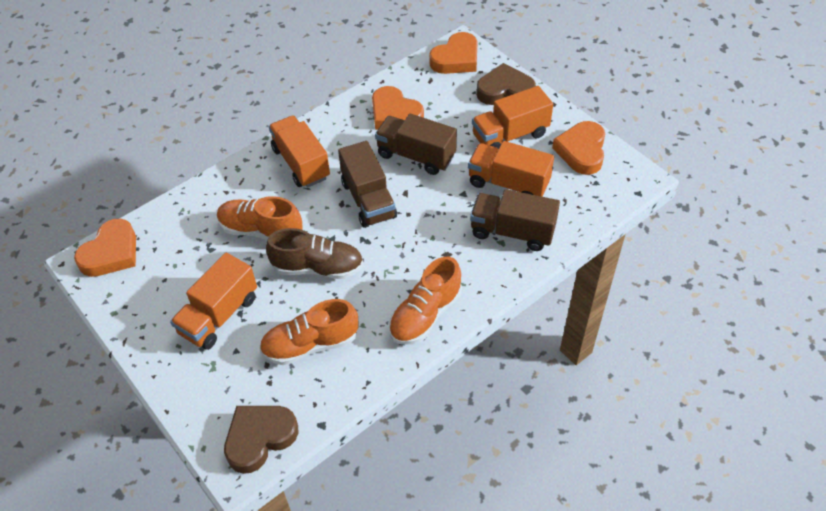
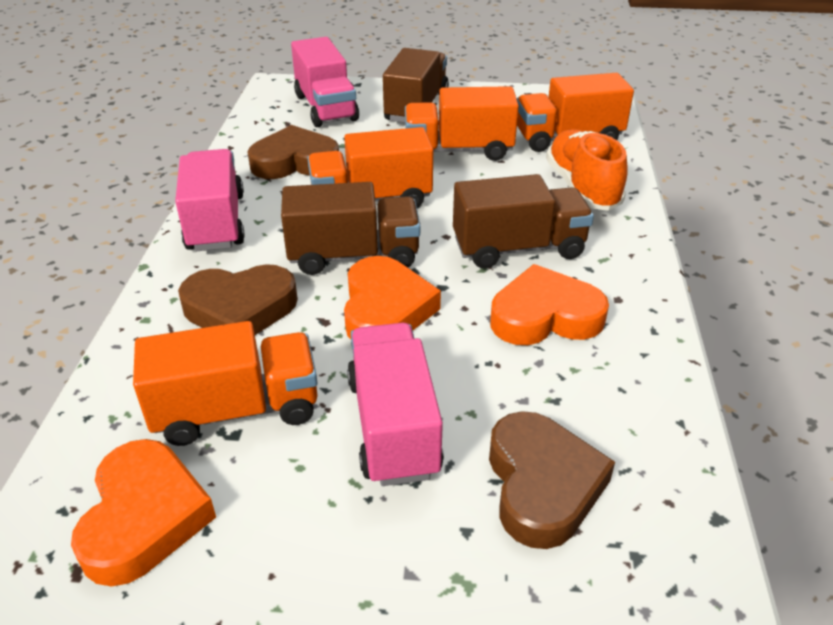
brown heart: 2 -> 3
brown shoe: 1 -> 0
orange heart: 4 -> 3
orange shoe: 3 -> 1
pink truck: 0 -> 3

